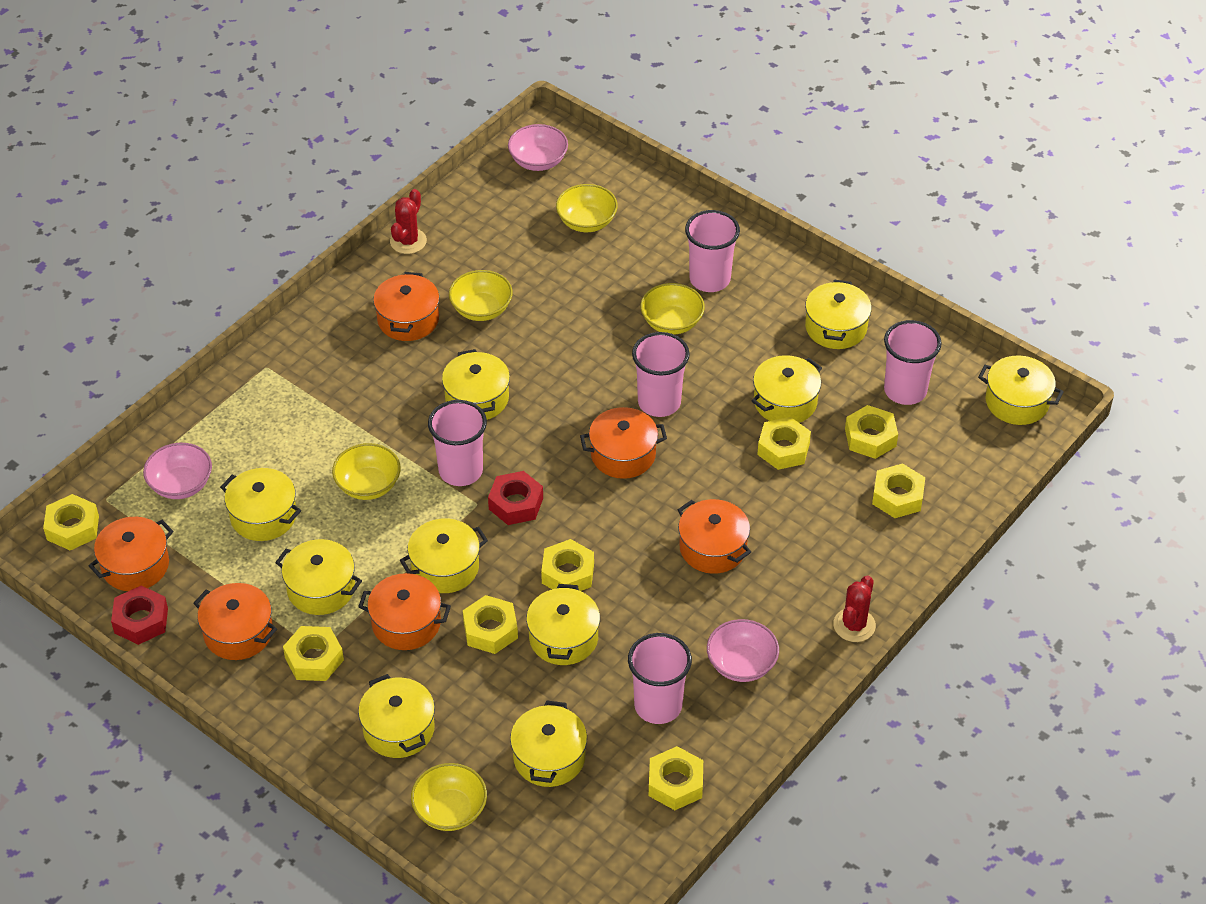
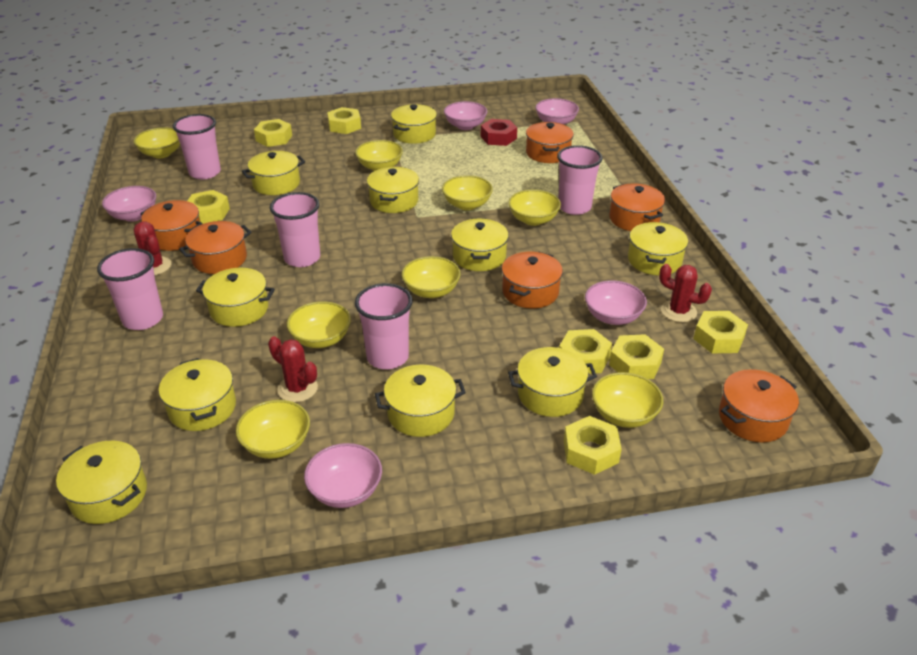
pink bowl: 3 -> 5
red cactus: 2 -> 3
red nut: 2 -> 1
yellow bowl: 5 -> 8
yellow nut: 8 -> 7

